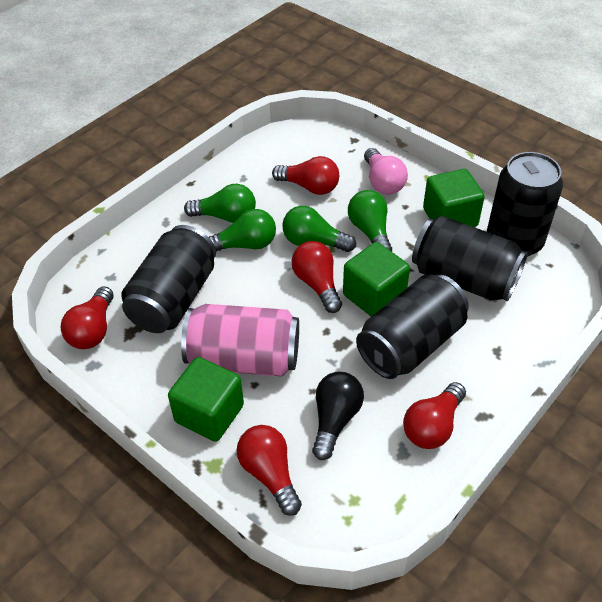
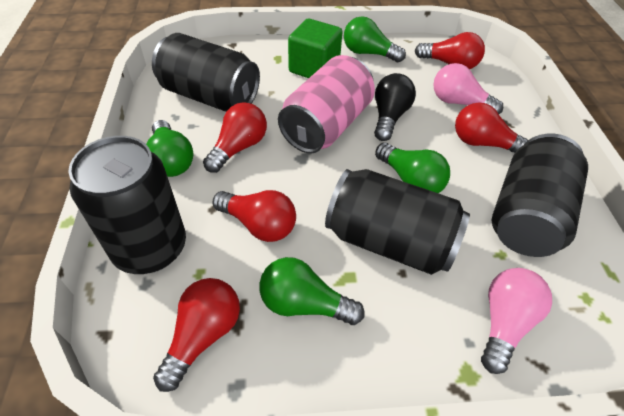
green cube: 3 -> 1
pink light bulb: 1 -> 2

